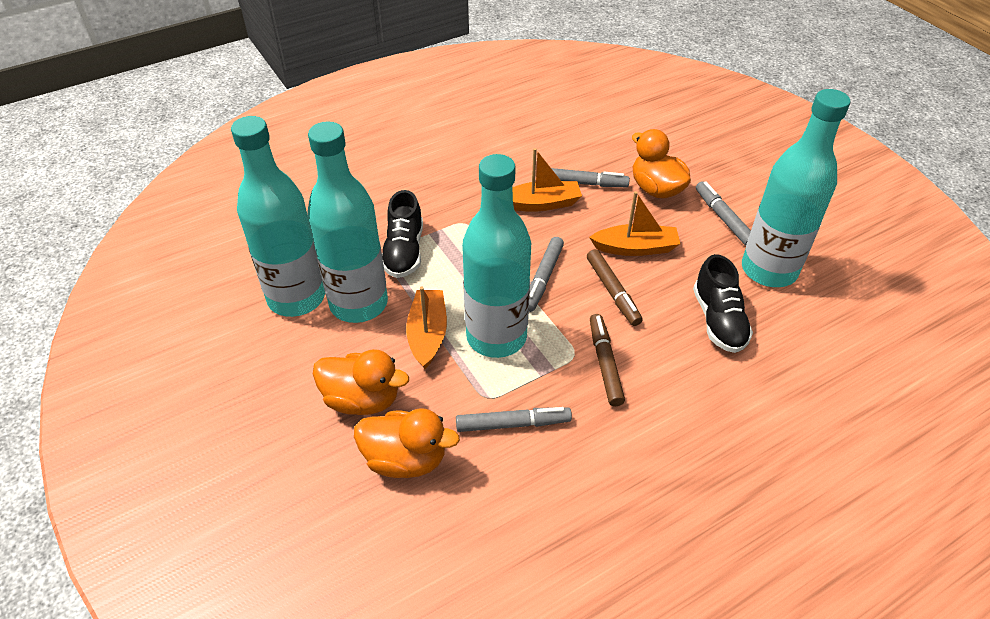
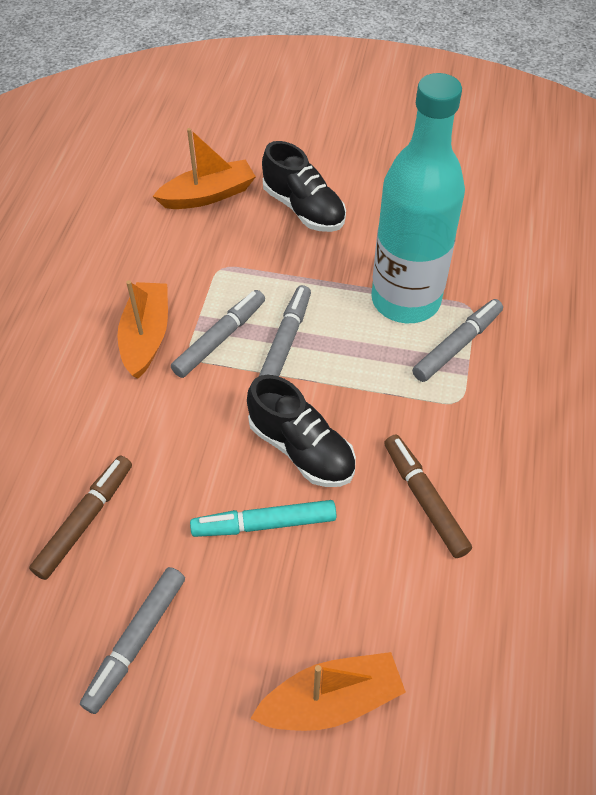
orange duck: 3 -> 0
turquoise bottle: 4 -> 1
turquoise marker: 0 -> 1

